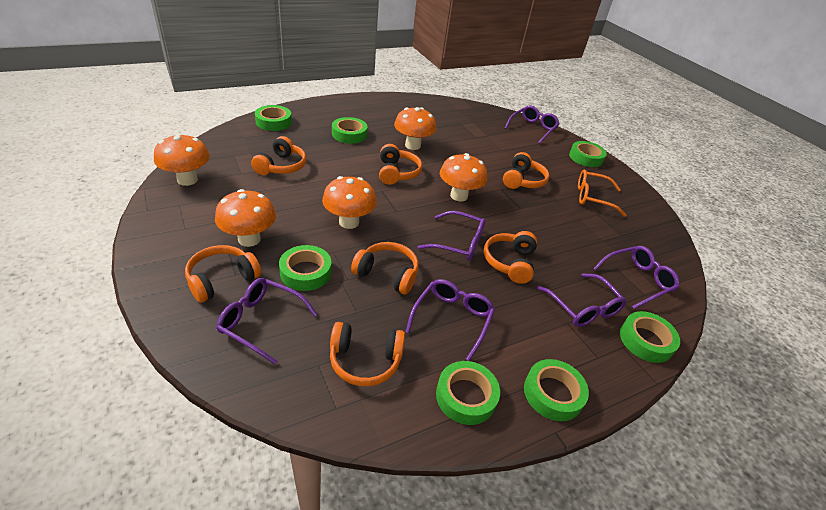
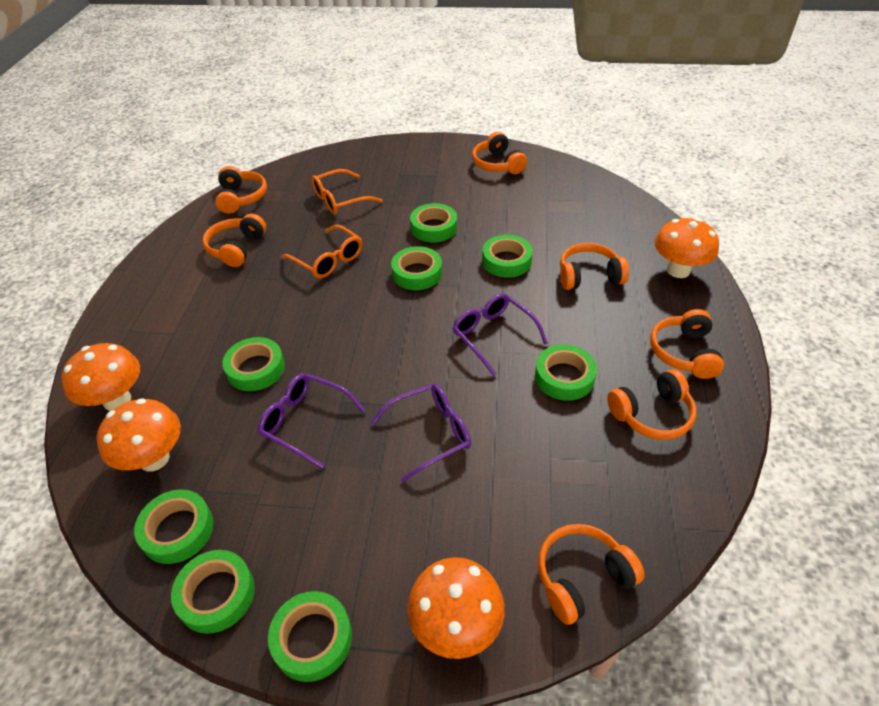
green tape: 7 -> 8
orange glasses: 1 -> 2
orange mushroom: 5 -> 4
purple glasses: 6 -> 3

